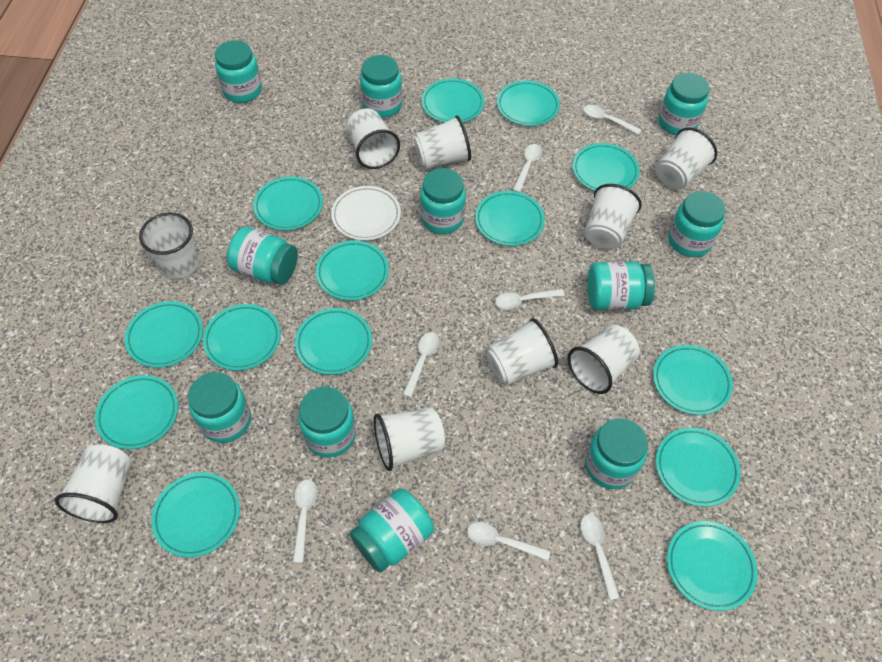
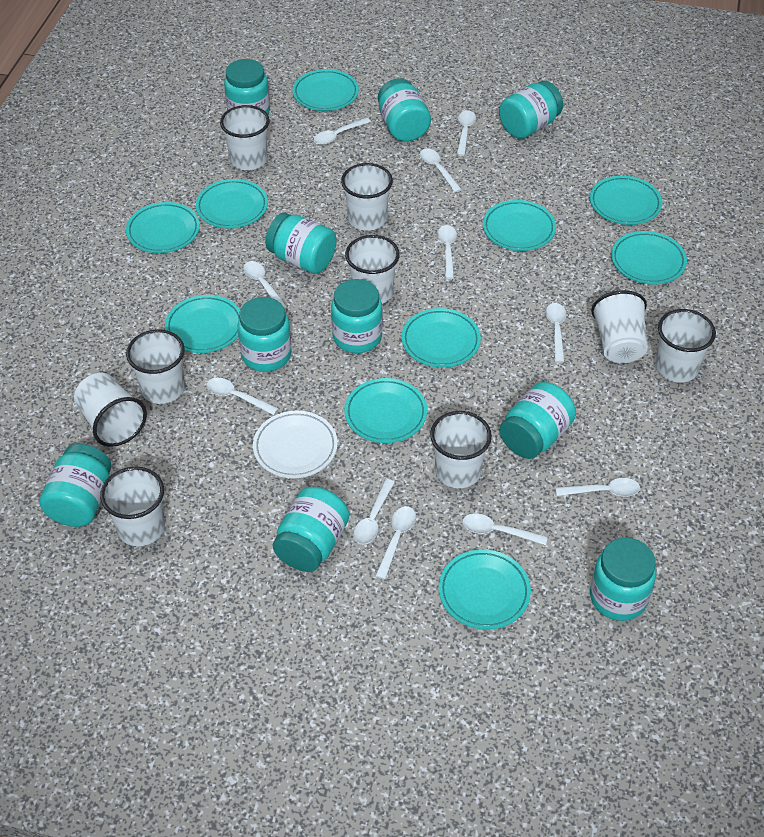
turquoise jar: 11 -> 10
turquoise plate: 14 -> 10
white spoon: 7 -> 11

